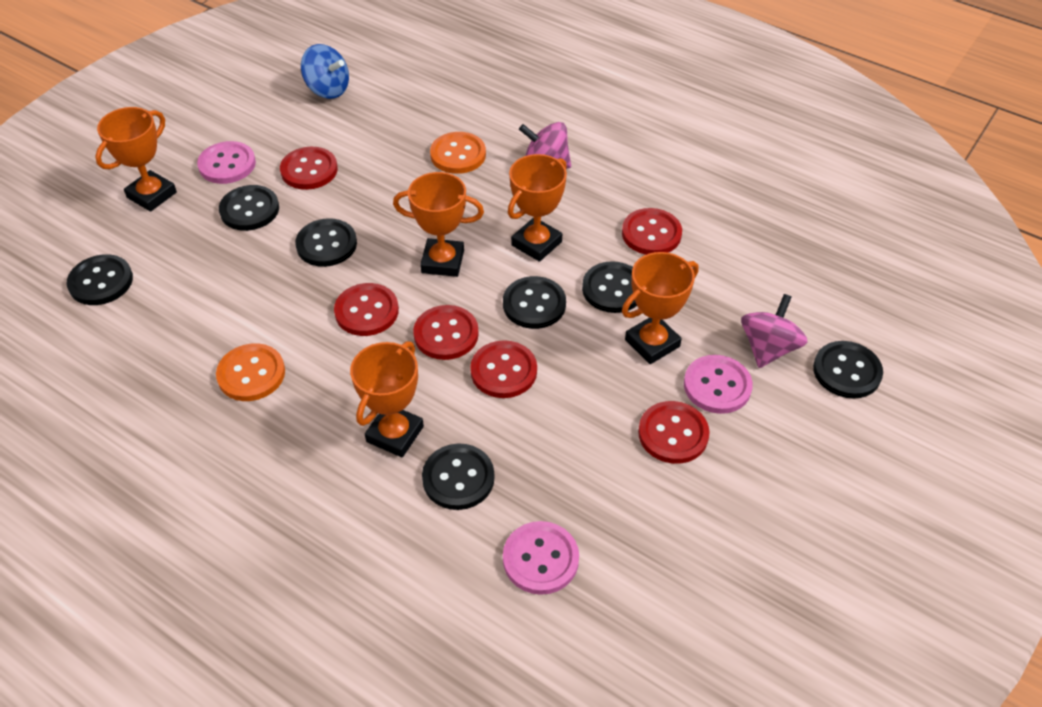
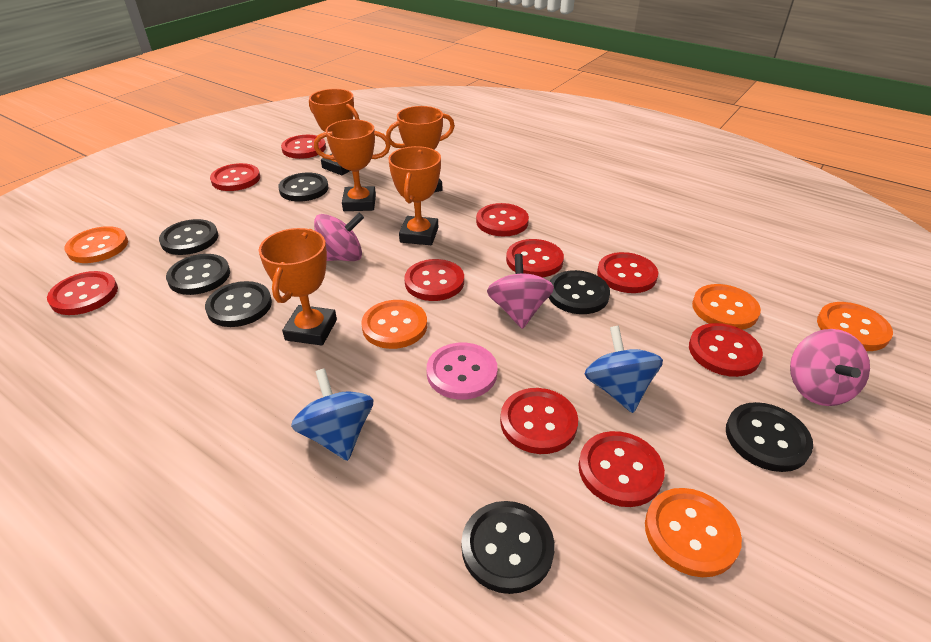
blue spinning top: 1 -> 2
orange button: 2 -> 5
pink button: 3 -> 1
pink spinning top: 2 -> 3
red button: 6 -> 10

